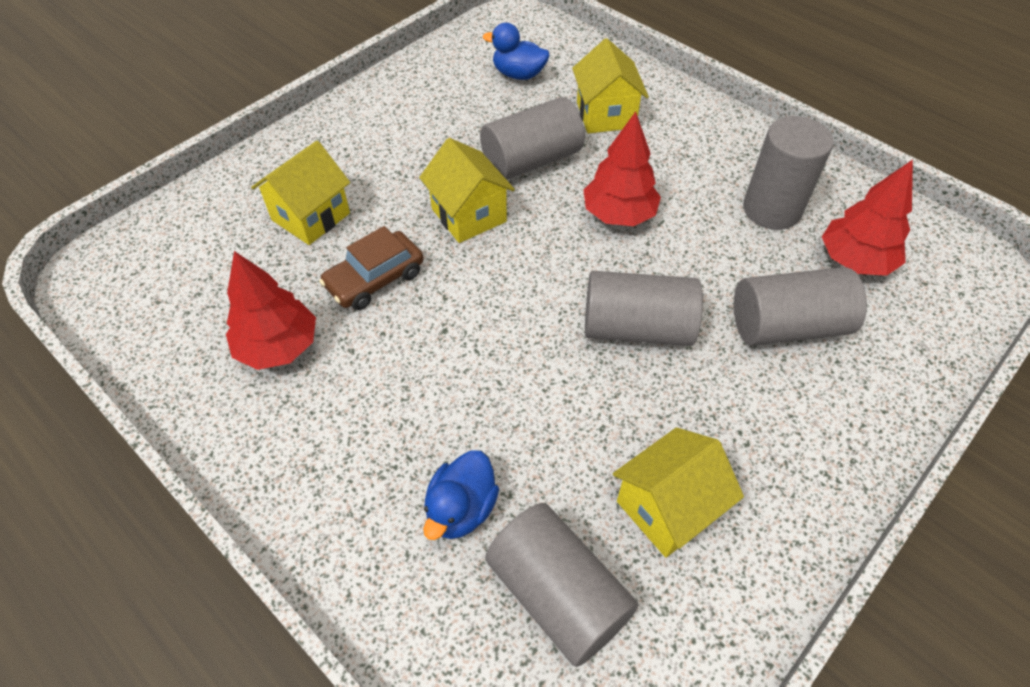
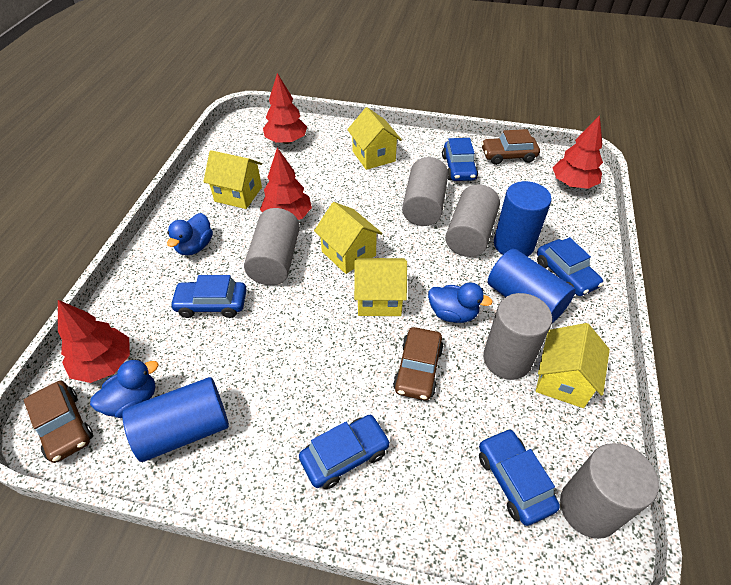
blue car: 0 -> 5
blue cylinder: 0 -> 3
blue duck: 2 -> 3
brown car: 1 -> 3
red tree: 3 -> 4
yellow house: 4 -> 5

